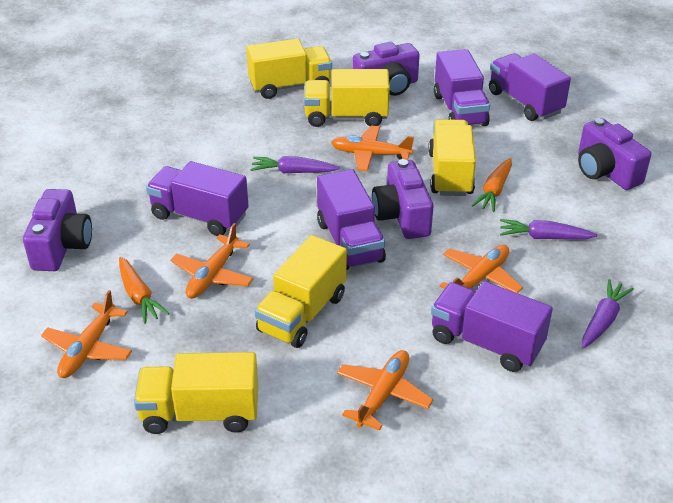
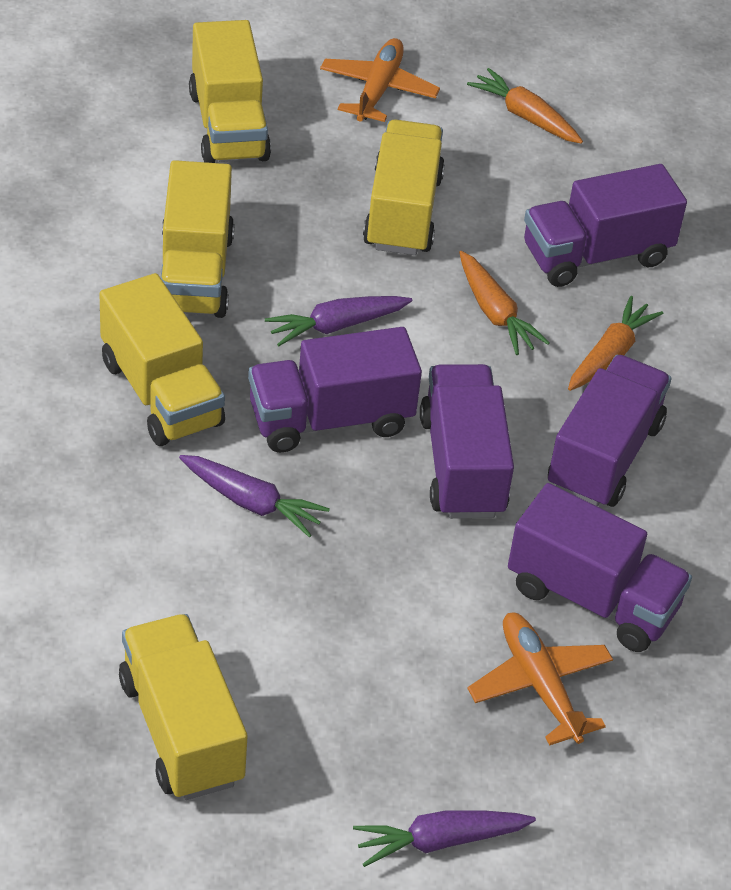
orange carrot: 2 -> 3
orange plane: 5 -> 2
purple camera: 4 -> 0

